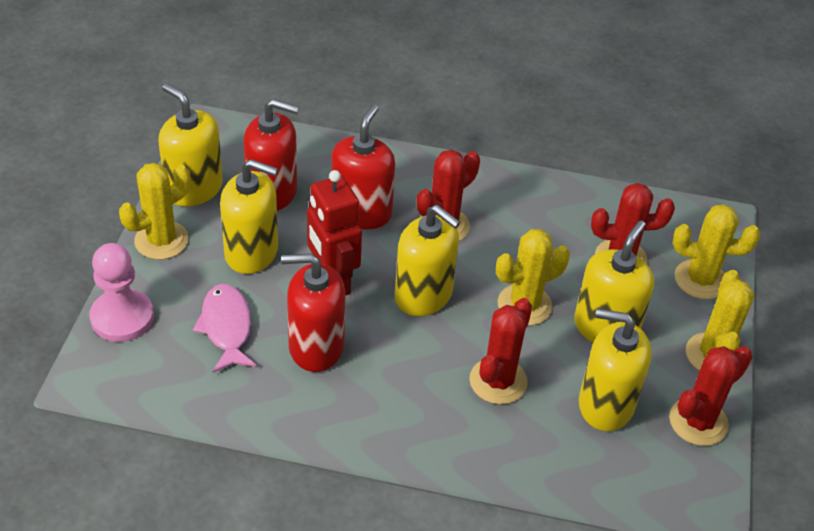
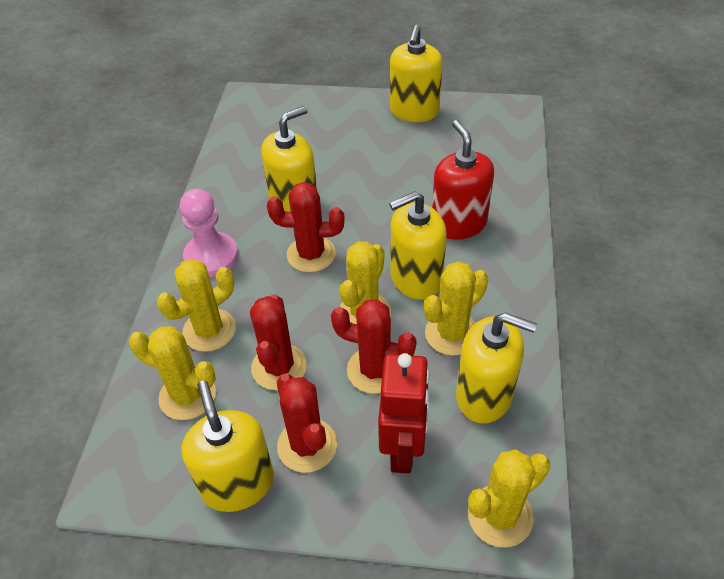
pink fish: 1 -> 0
red soap dispenser: 3 -> 1
yellow cactus: 4 -> 5

